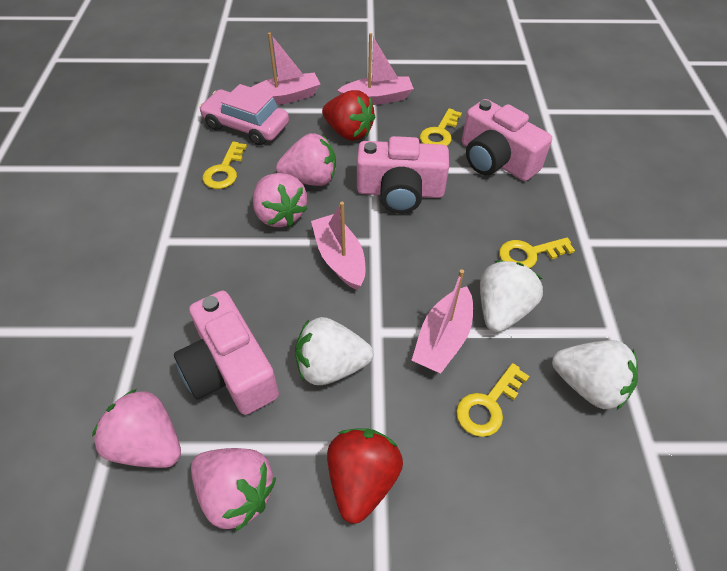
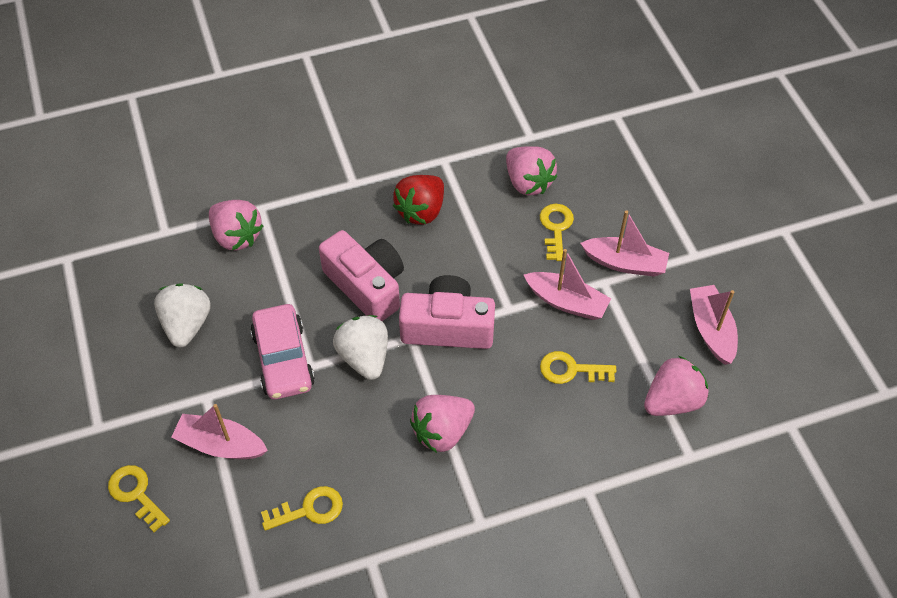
pink camera: 3 -> 2
red strawberry: 2 -> 1
white strawberry: 3 -> 2

